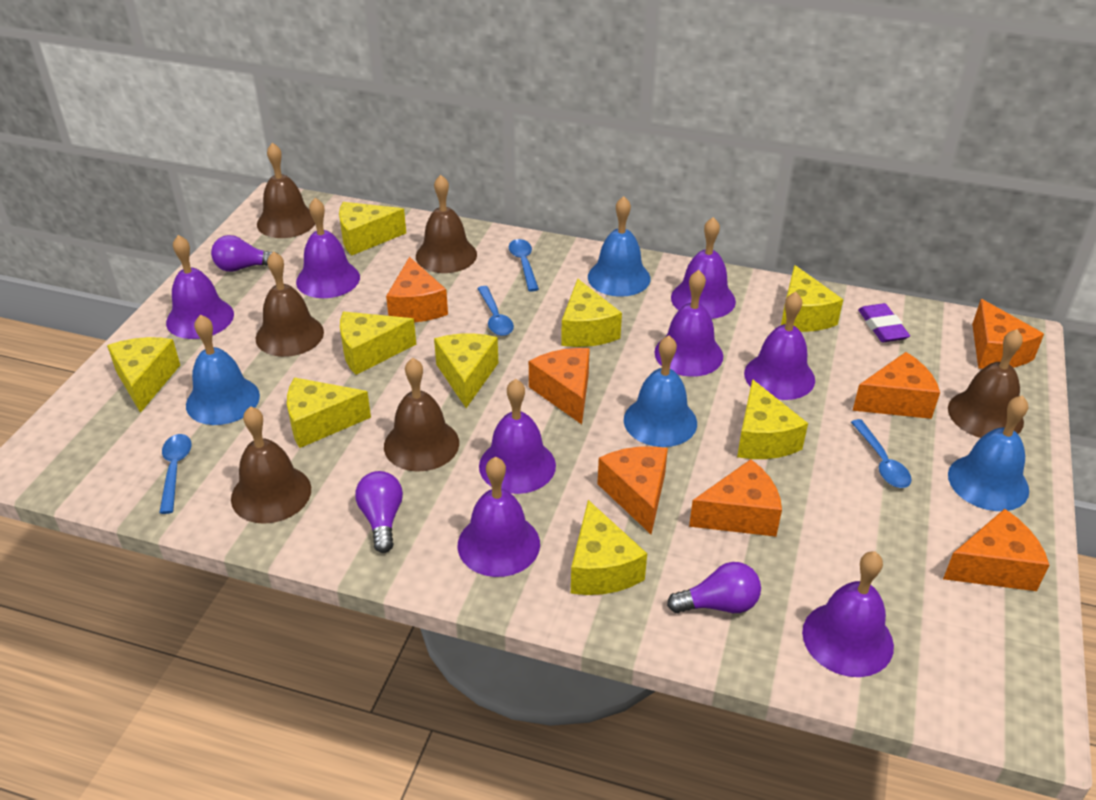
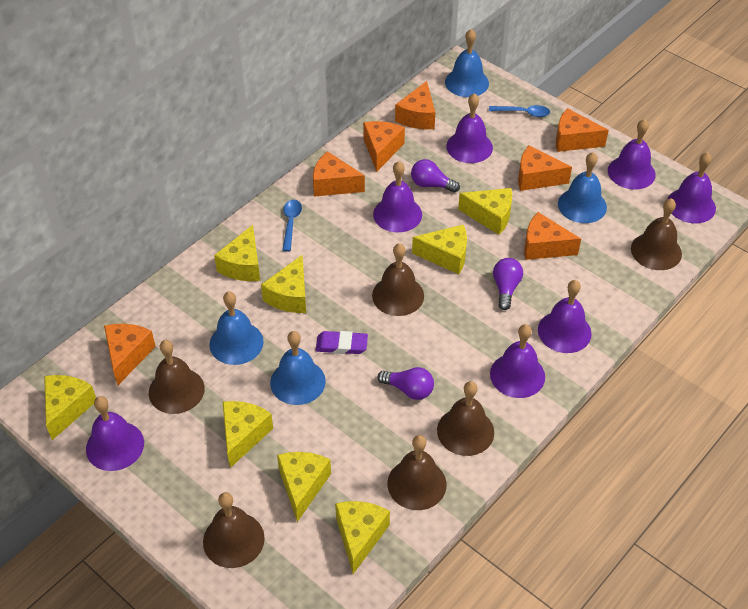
blue spoon: 4 -> 2
purple bell: 8 -> 7
yellow cheese: 9 -> 8

